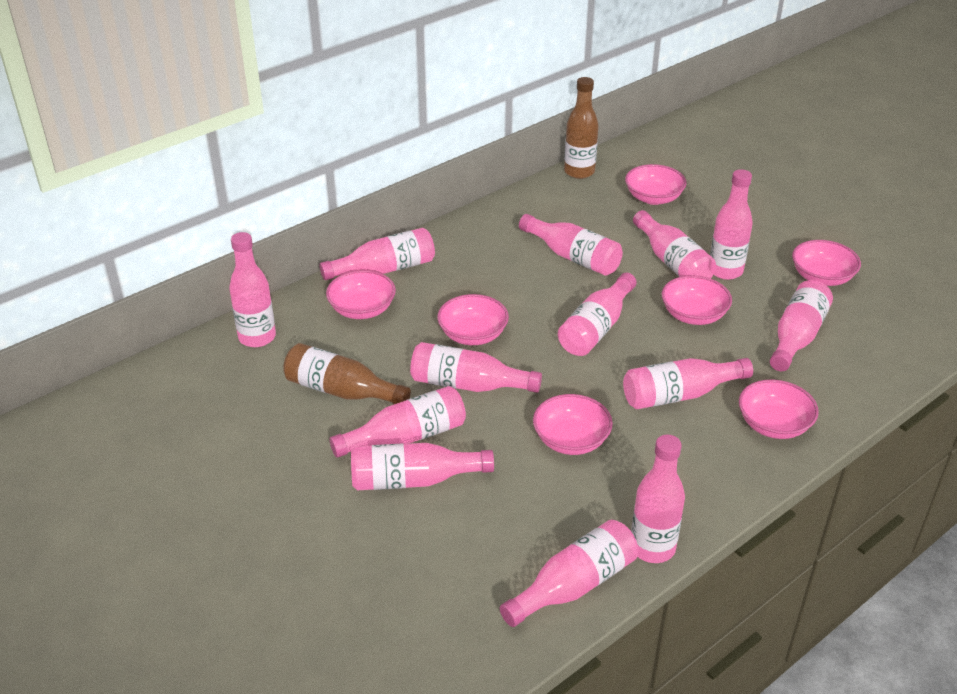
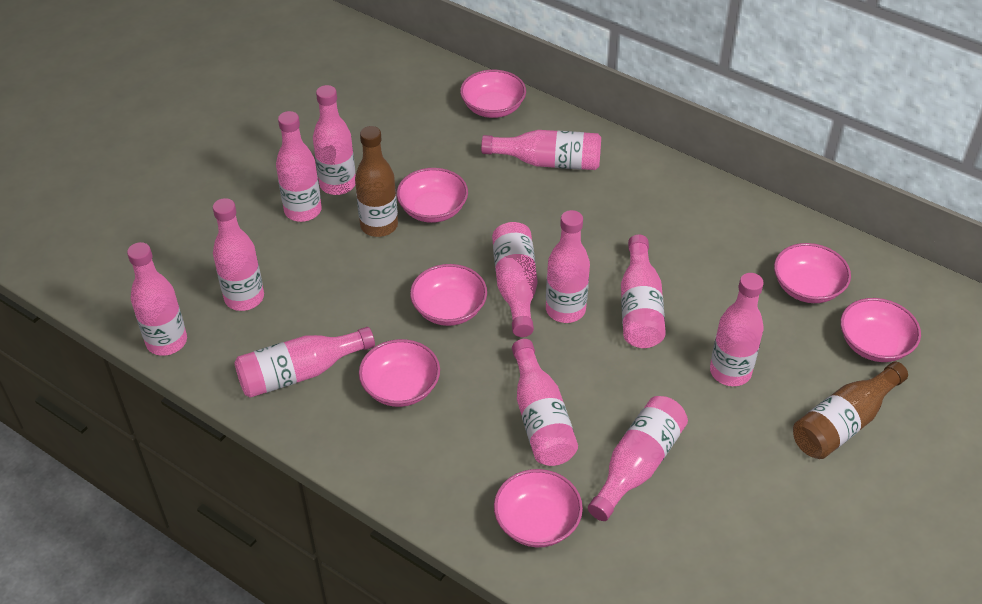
pink bottle: 13 -> 12

